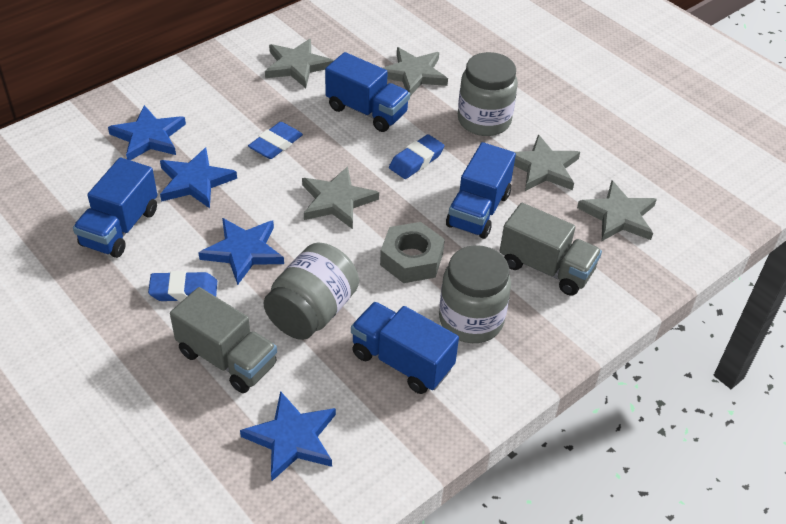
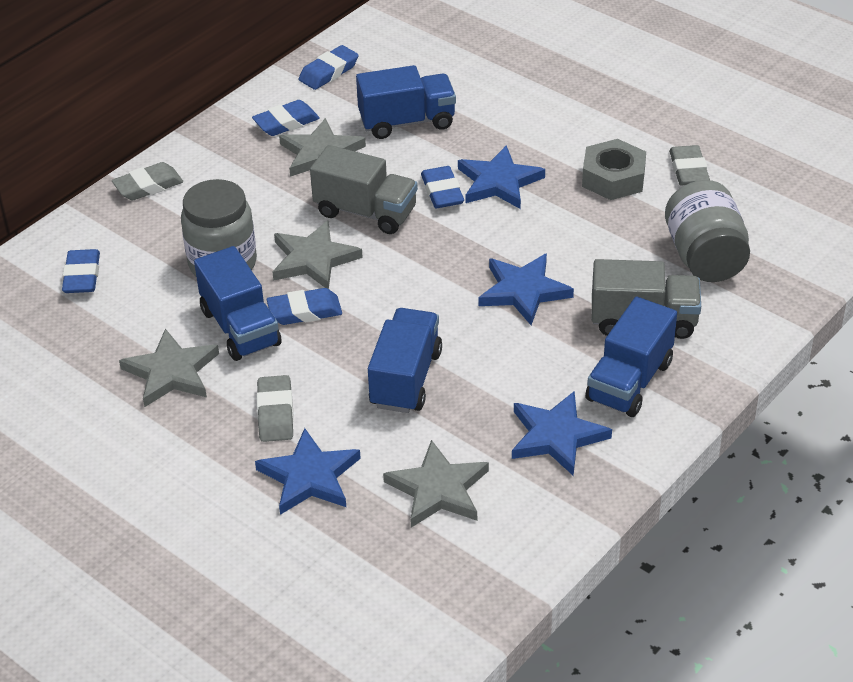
blue eraser: 3 -> 5
grey eraser: 0 -> 3
grey jar: 3 -> 2
grey star: 5 -> 4

